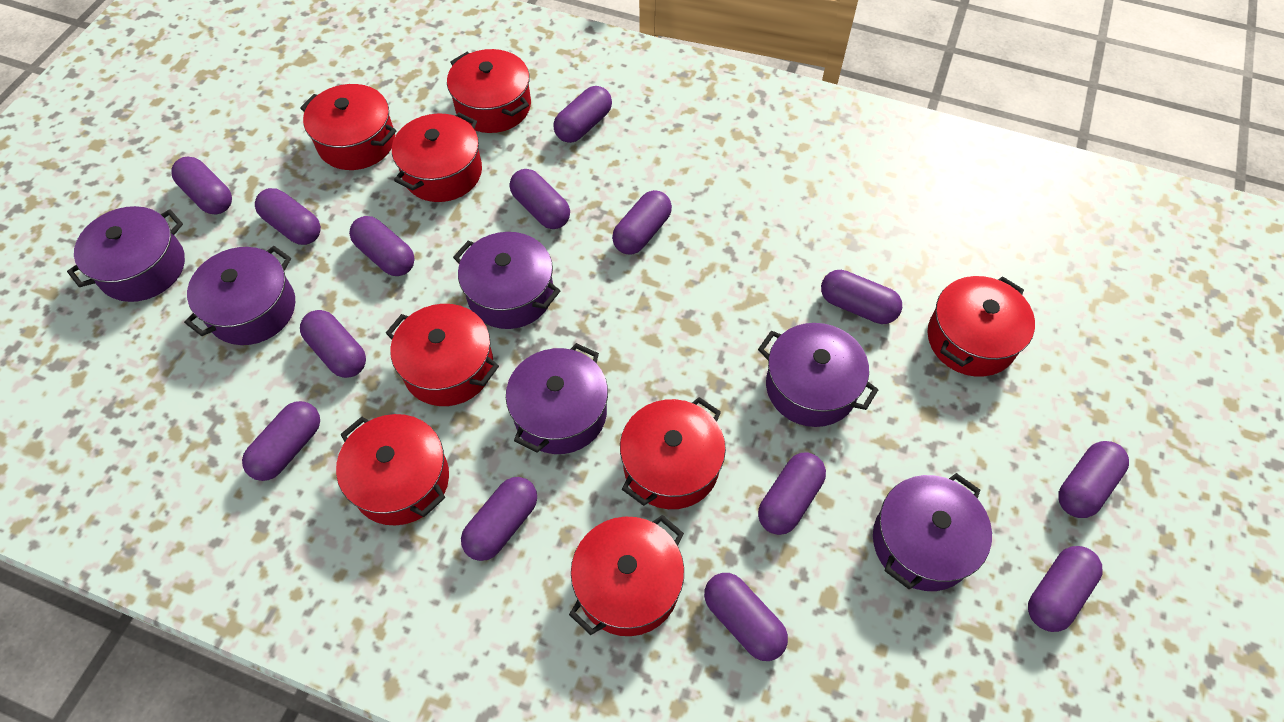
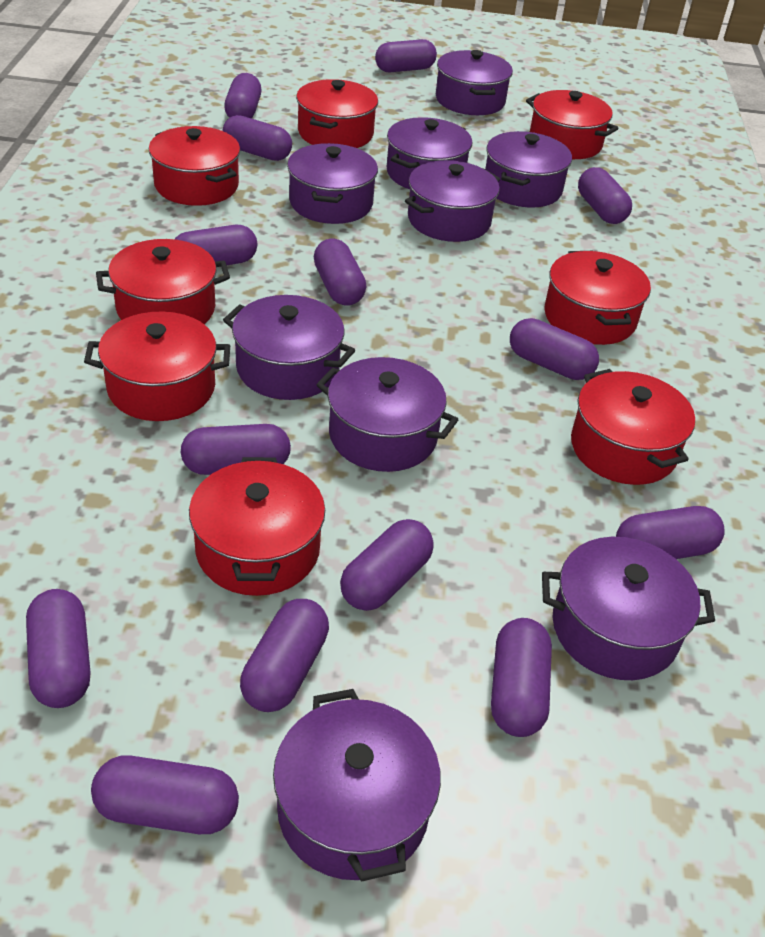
purple pot: 6 -> 9

